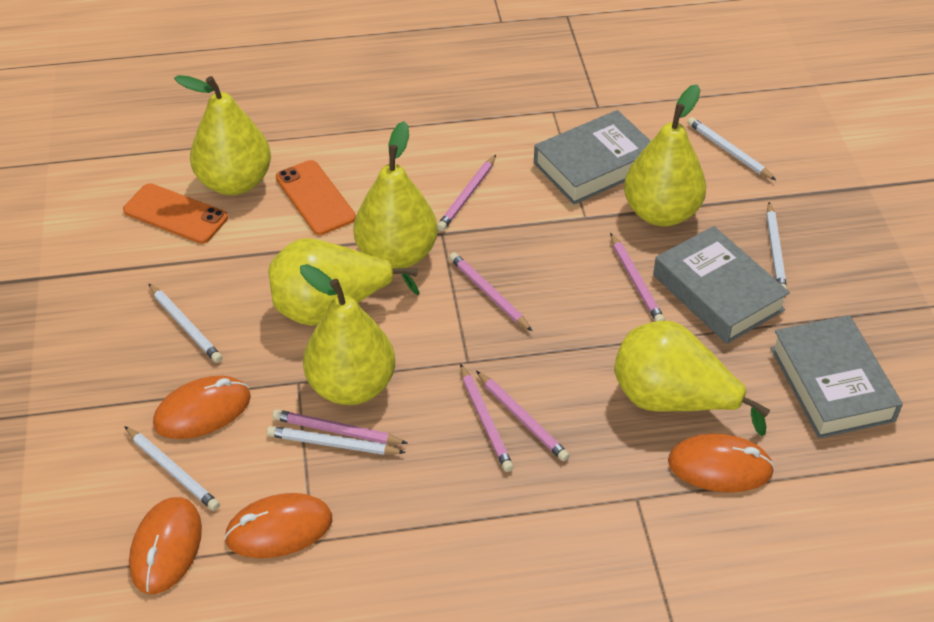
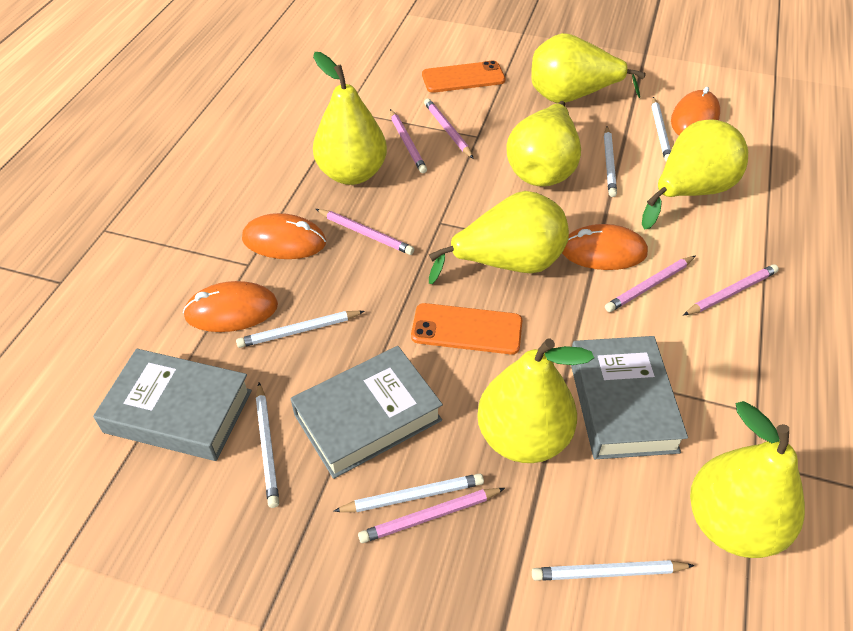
white pencil: 5 -> 6
yellow pear: 6 -> 7

